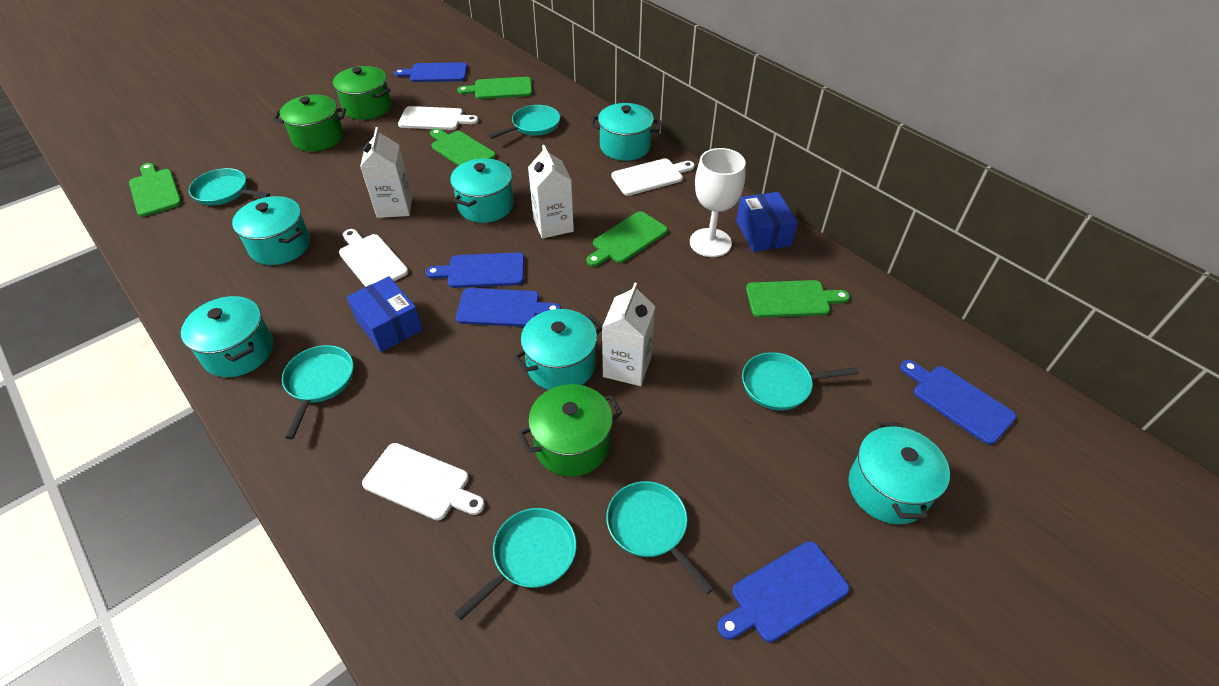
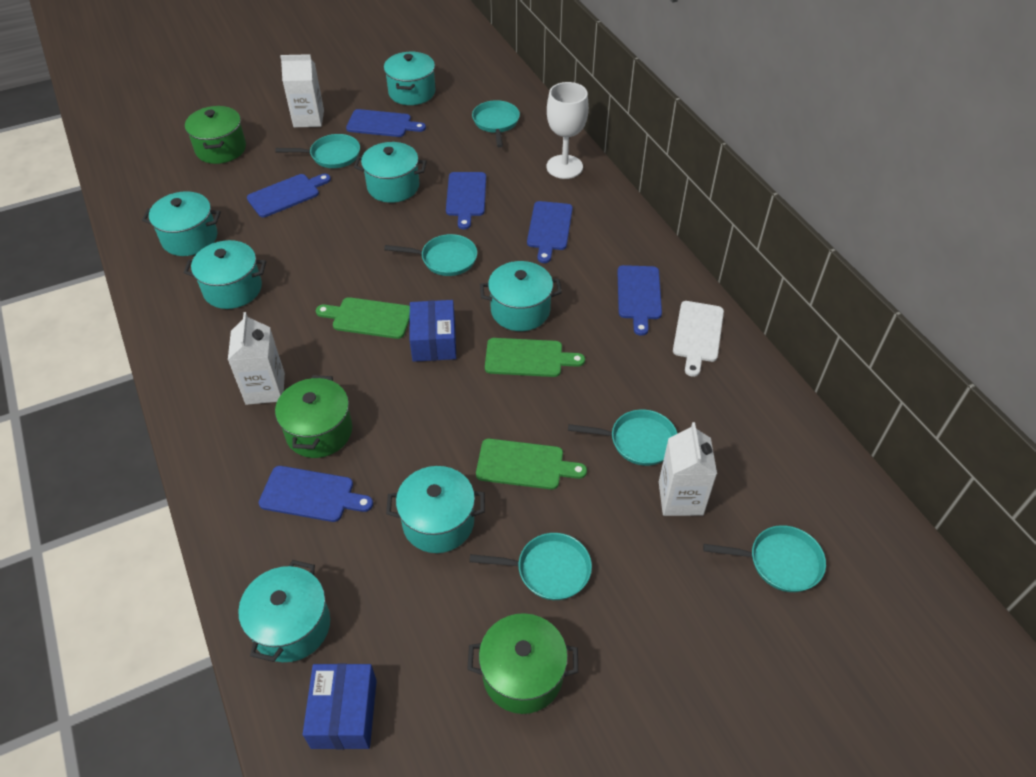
blue cutting board: 5 -> 6
green cutting board: 5 -> 3
turquoise pot: 6 -> 7
white cutting board: 4 -> 1

